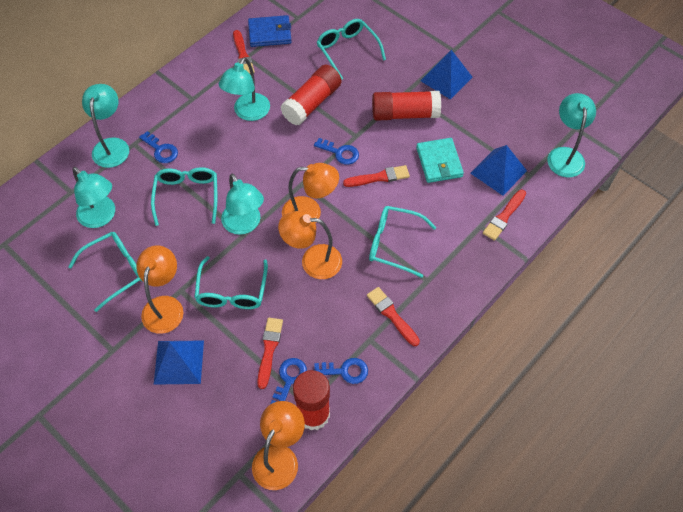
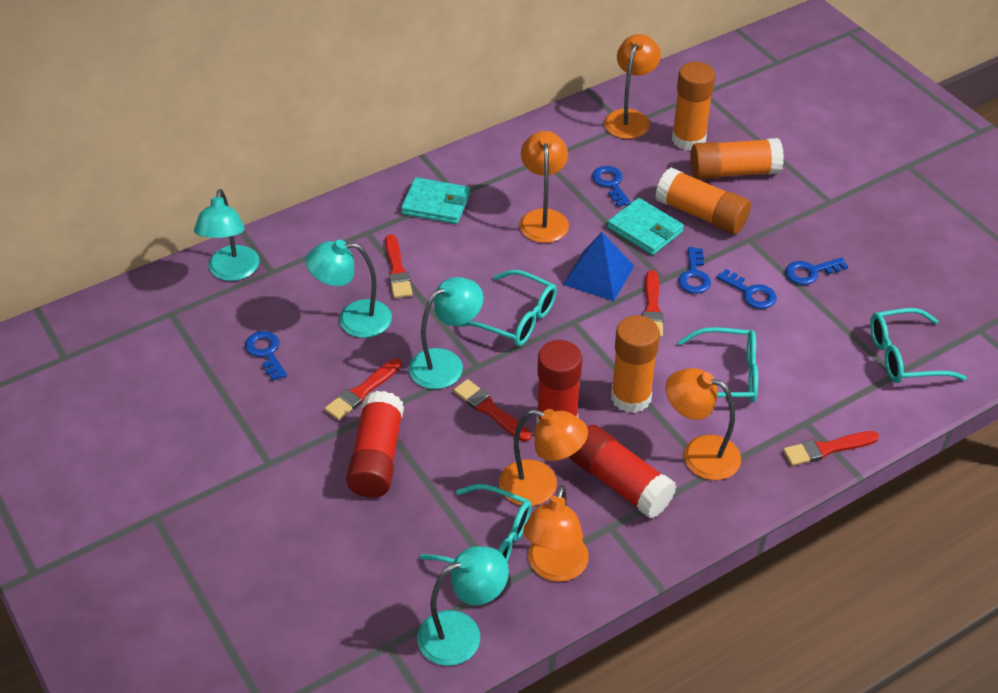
blue key: 4 -> 5
blue pyramid: 3 -> 1
blue wallet: 1 -> 0
orange glue stick: 0 -> 4
orange lamp: 4 -> 5
turquoise glasses: 5 -> 4
turquoise lamp: 5 -> 4
turquoise wallet: 1 -> 2

